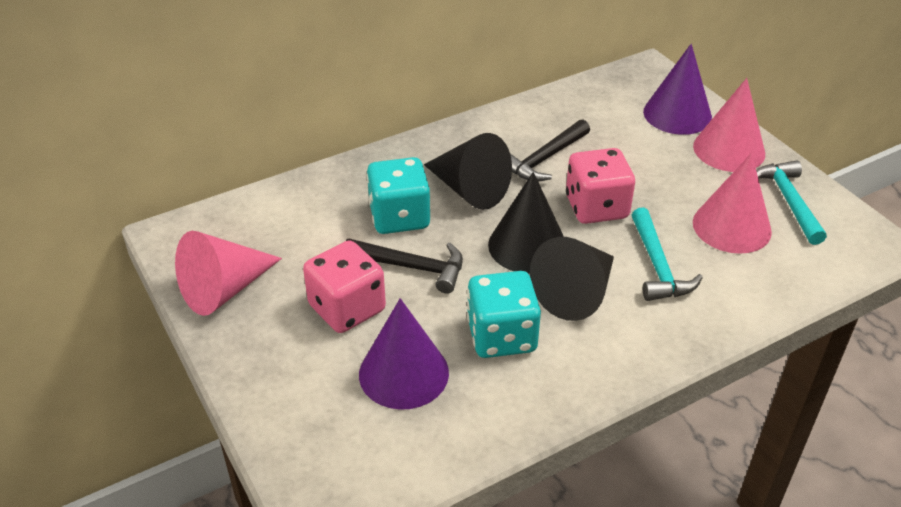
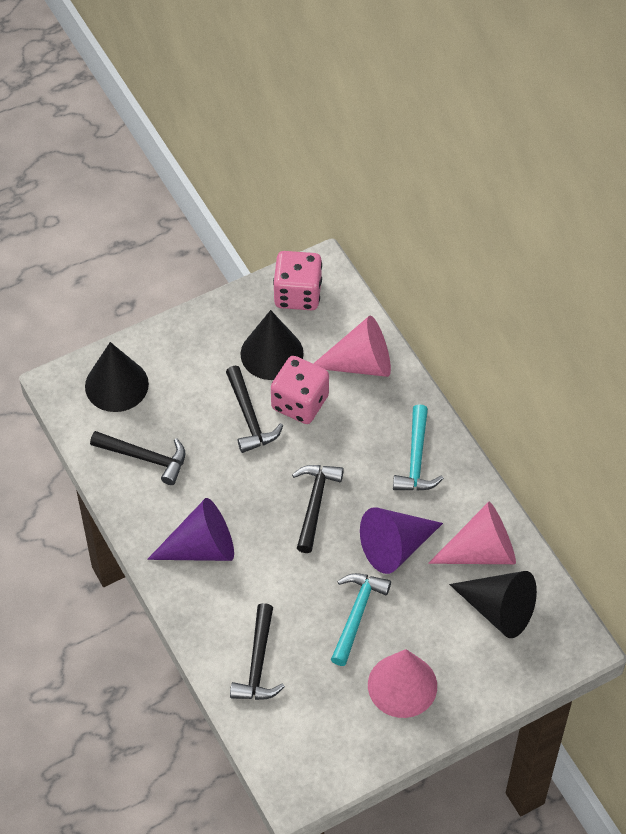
black hammer: 2 -> 4
turquoise dice: 2 -> 0

